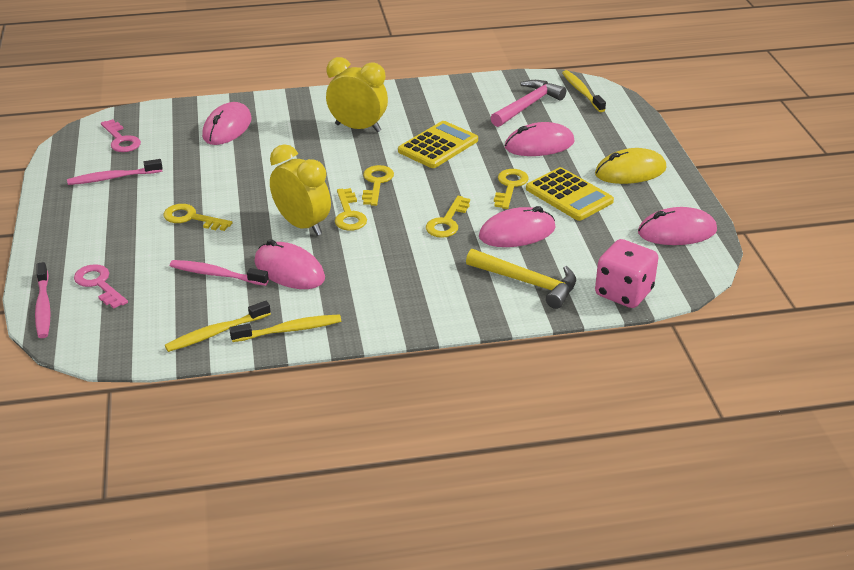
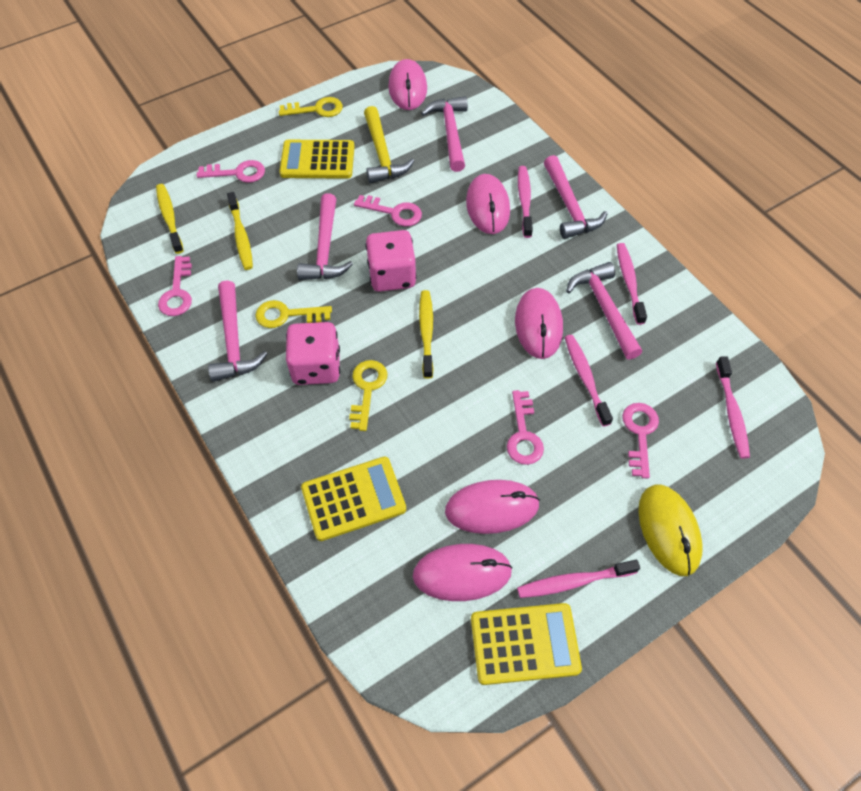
pink dice: 1 -> 2
pink hammer: 1 -> 5
pink key: 2 -> 5
pink toothbrush: 3 -> 5
yellow calculator: 2 -> 3
yellow clock: 2 -> 0
yellow key: 5 -> 3

